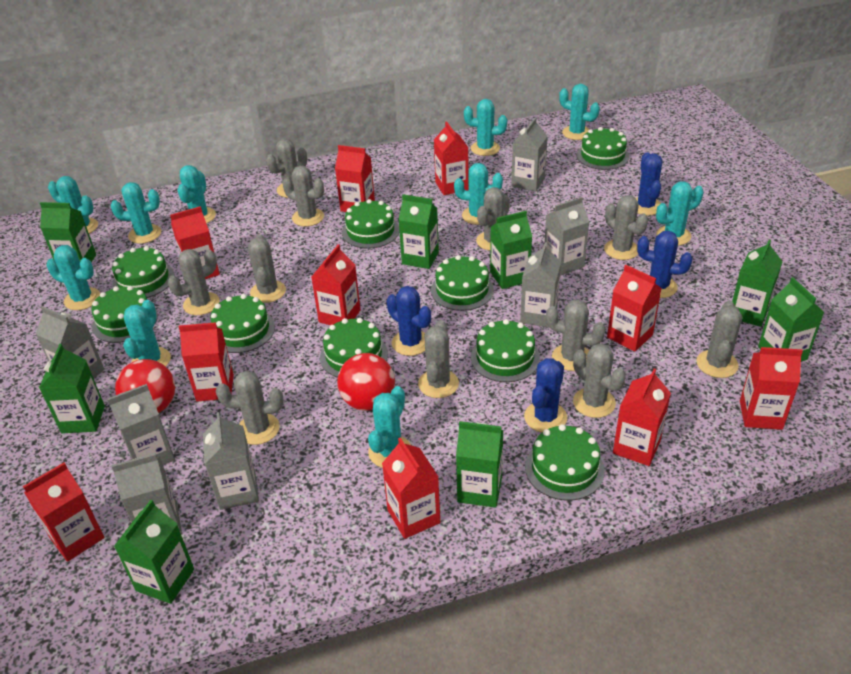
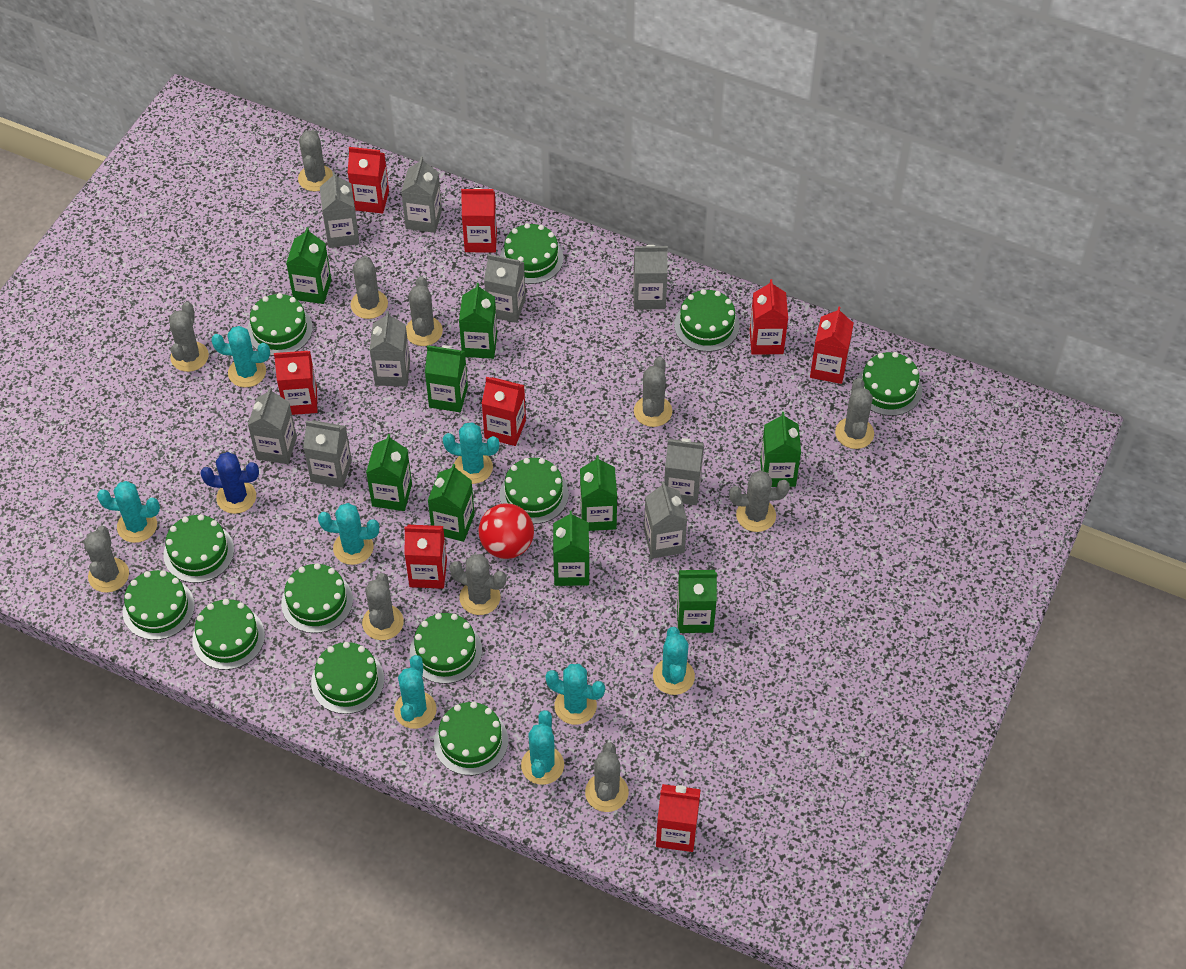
blue cactus: 4 -> 1
green cake: 9 -> 12
green carton: 8 -> 9
grey carton: 7 -> 9
red ball: 2 -> 1
red carton: 10 -> 8
turquoise cactus: 10 -> 8

